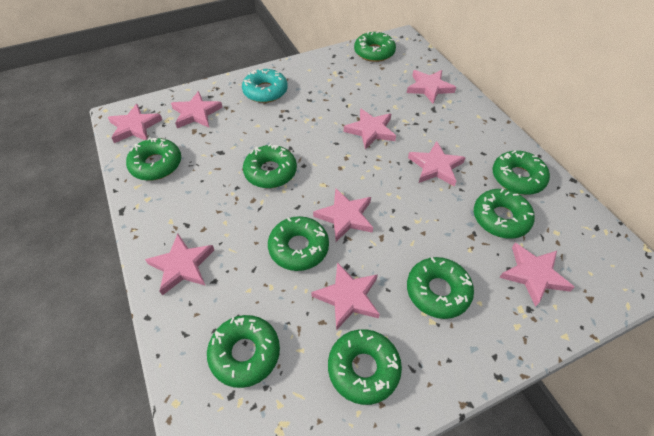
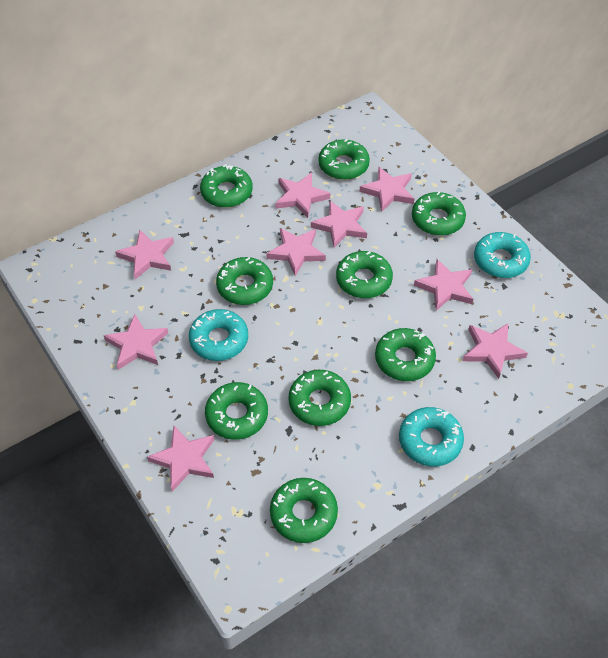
turquoise donut: 1 -> 3

